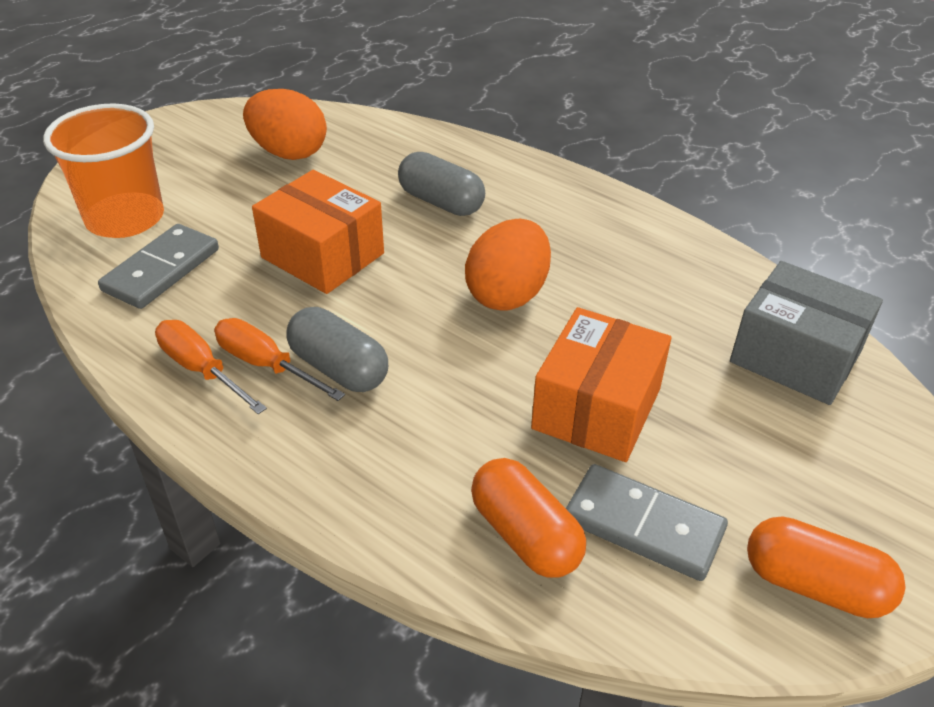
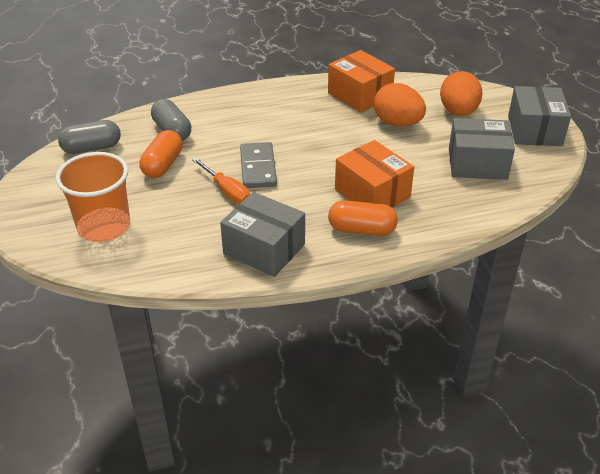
grey box: 1 -> 3
grey domino: 2 -> 1
orange screwdriver: 2 -> 1

